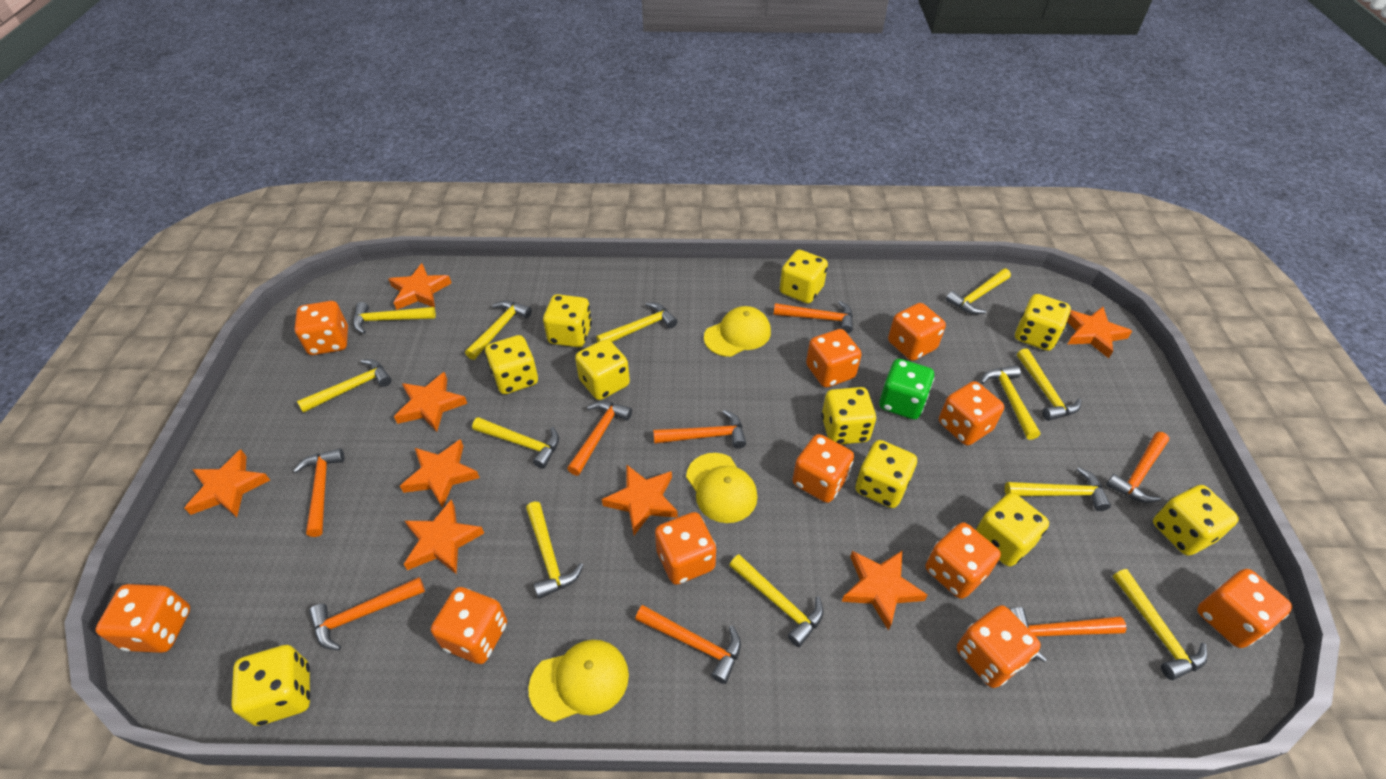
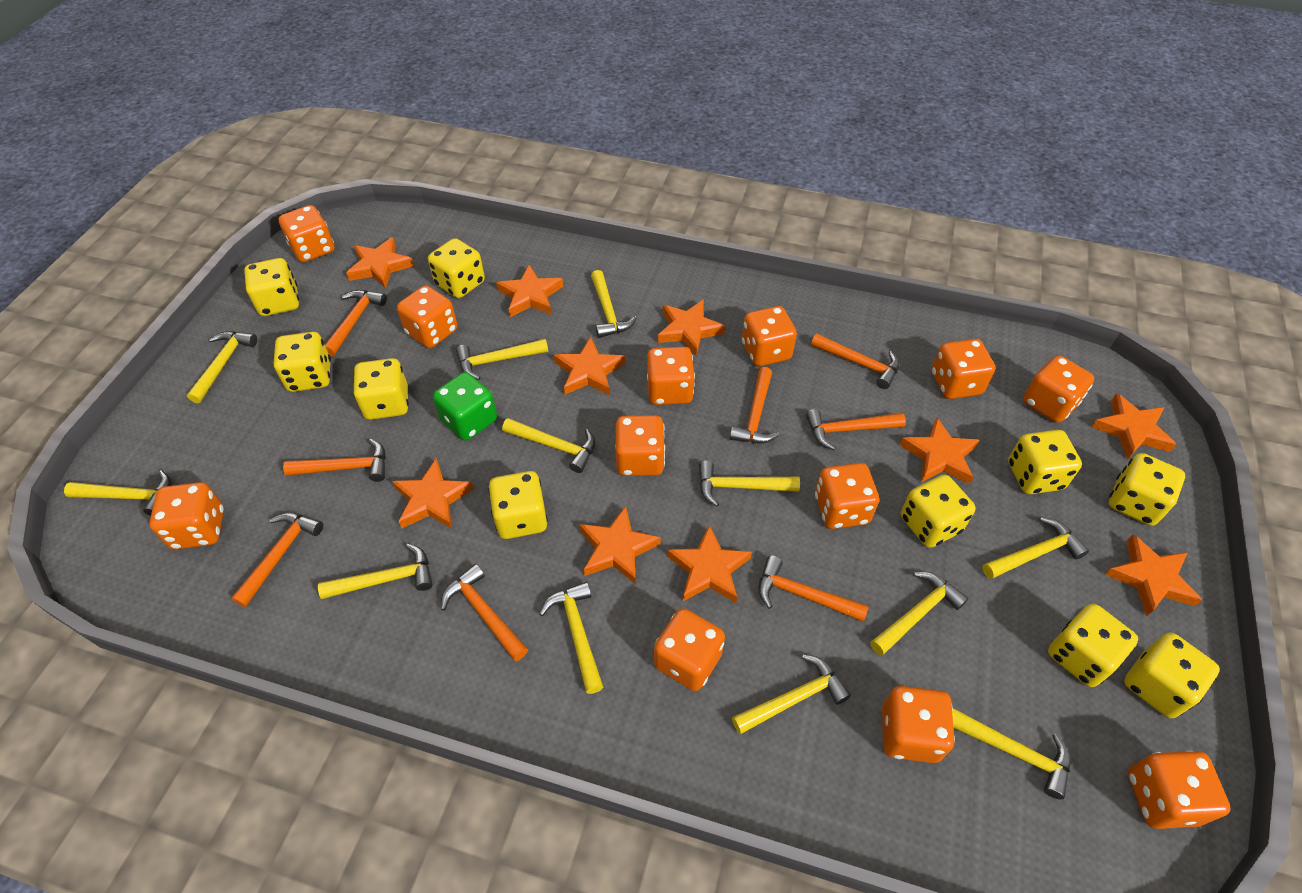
orange dice: 11 -> 12
orange star: 8 -> 10
yellow cap: 3 -> 0

